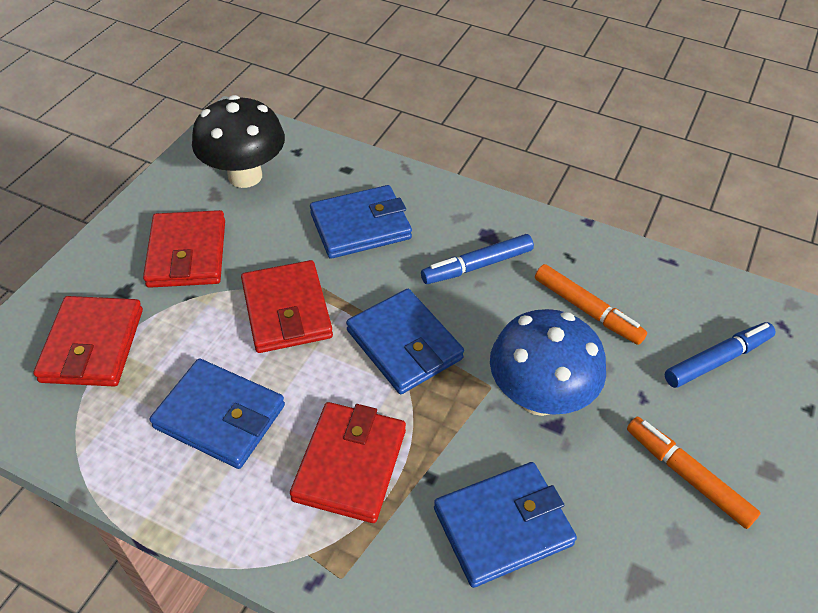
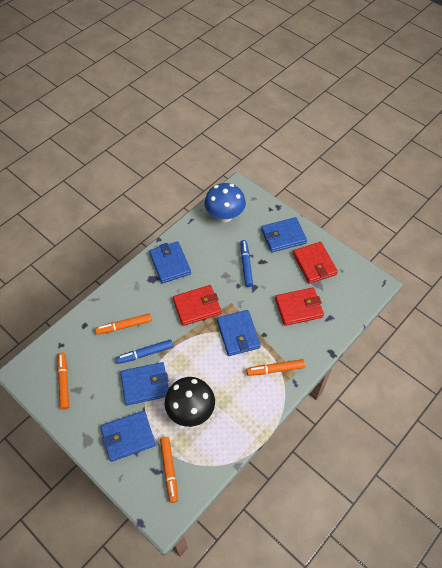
blue wallet: 4 -> 5
orange marker: 2 -> 4
red wallet: 4 -> 3

